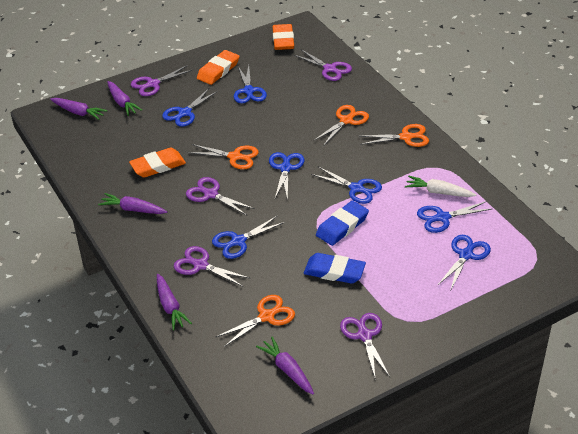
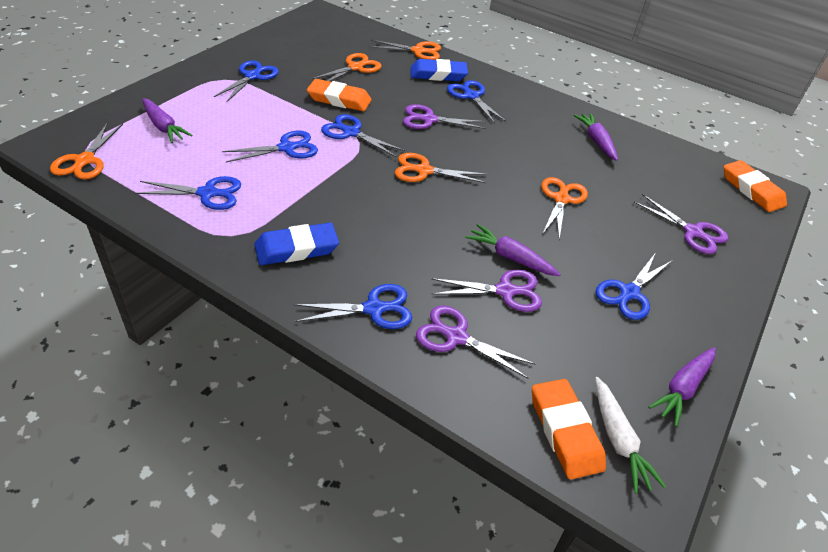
orange scissors: 4 -> 5
purple carrot: 5 -> 4
purple scissors: 5 -> 4

